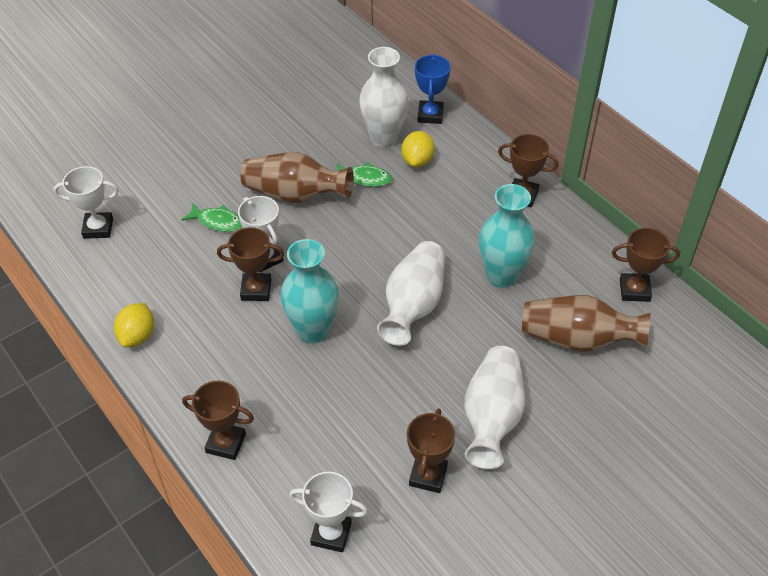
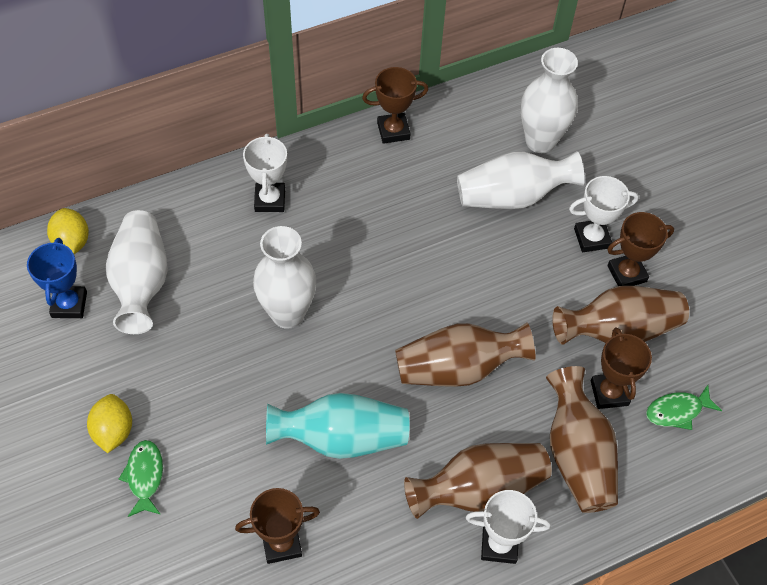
brown trophy: 5 -> 4
brown vase: 2 -> 4
turquoise vase: 2 -> 1
white vase: 3 -> 4

